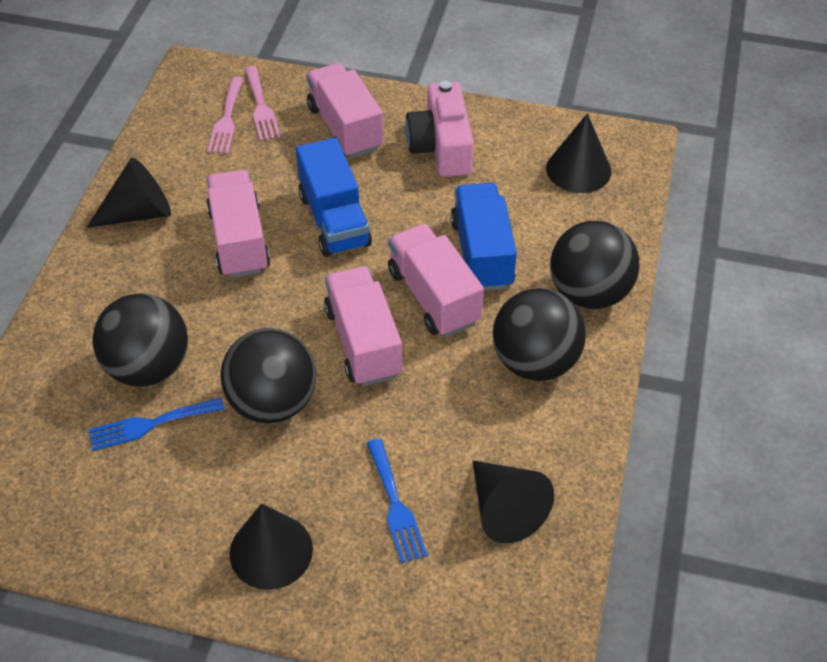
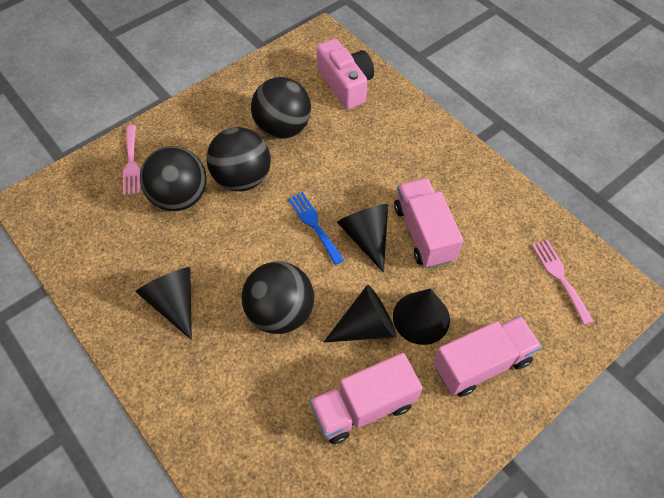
blue fork: 2 -> 1
blue truck: 2 -> 0
pink truck: 4 -> 3

